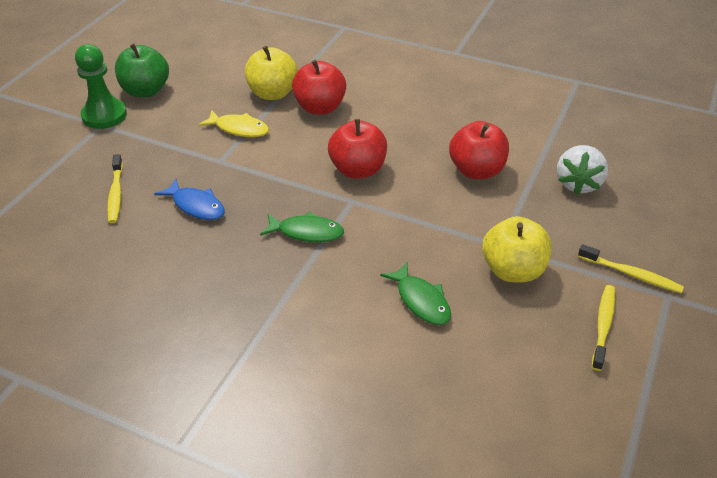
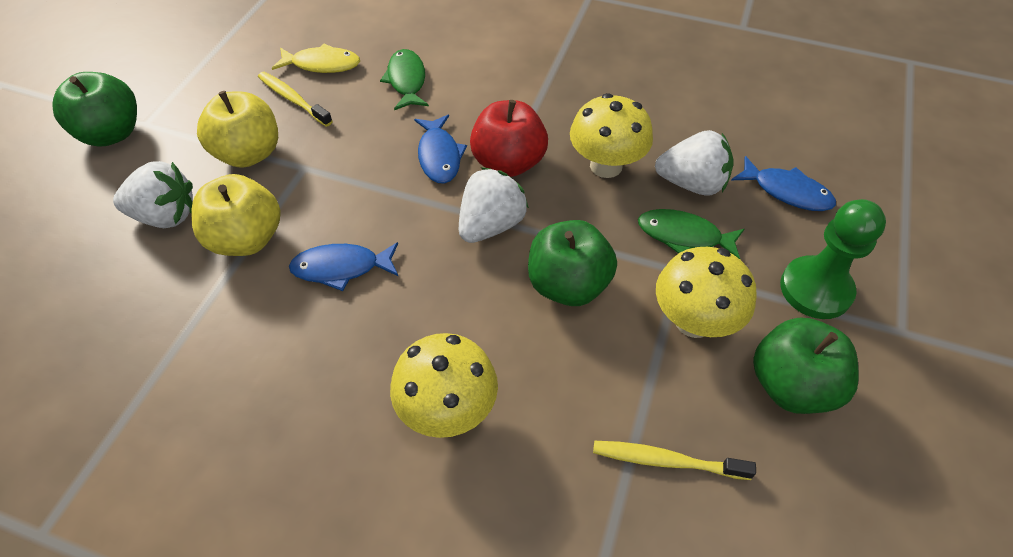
blue fish: 1 -> 3
green apple: 1 -> 3
red apple: 3 -> 1
white strawberry: 1 -> 3
yellow mushroom: 0 -> 3
yellow toothbrush: 3 -> 2

